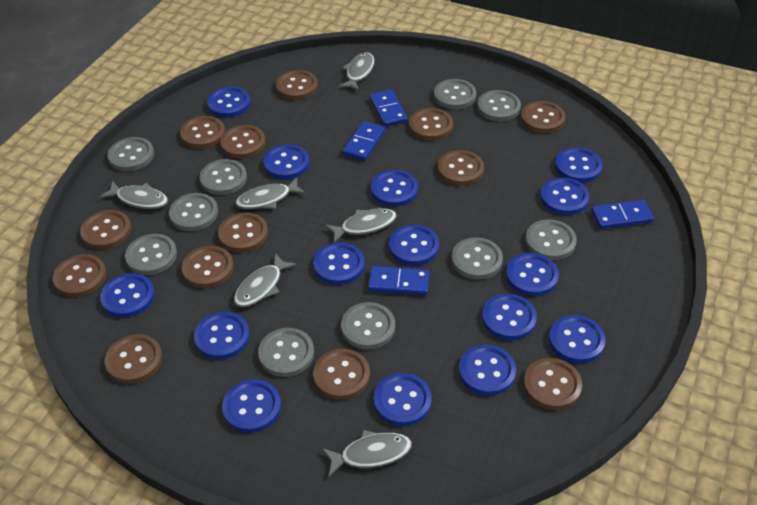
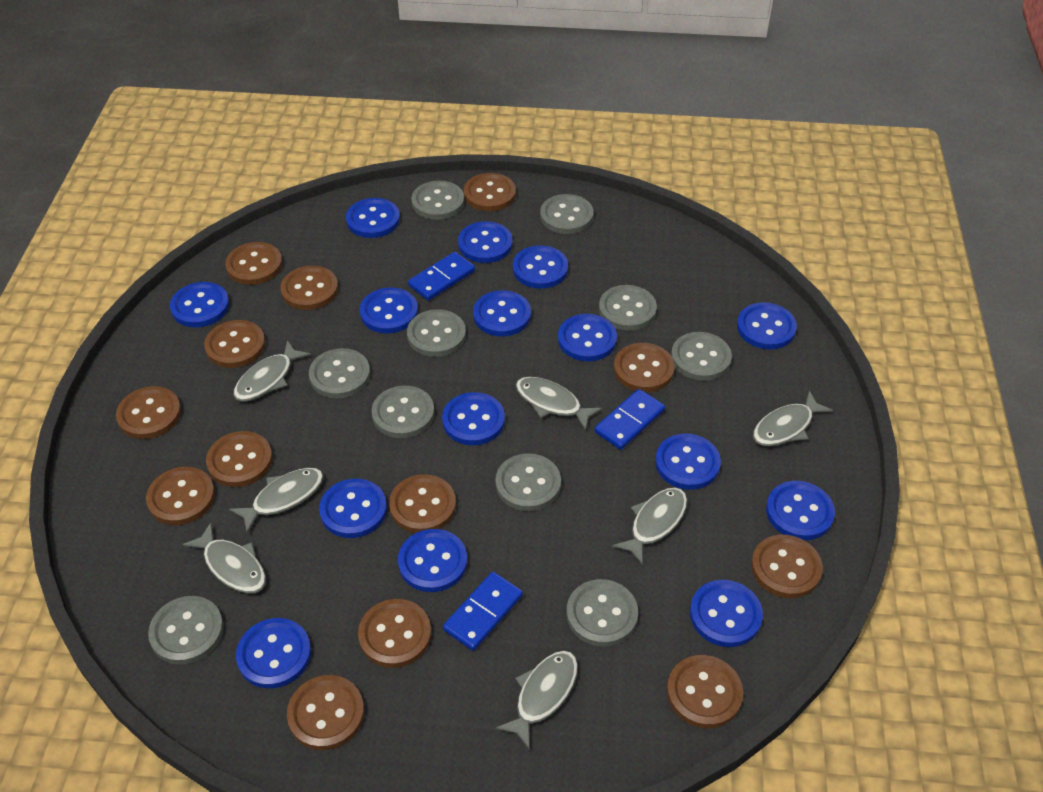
blue domino: 4 -> 3
grey fish: 6 -> 7

